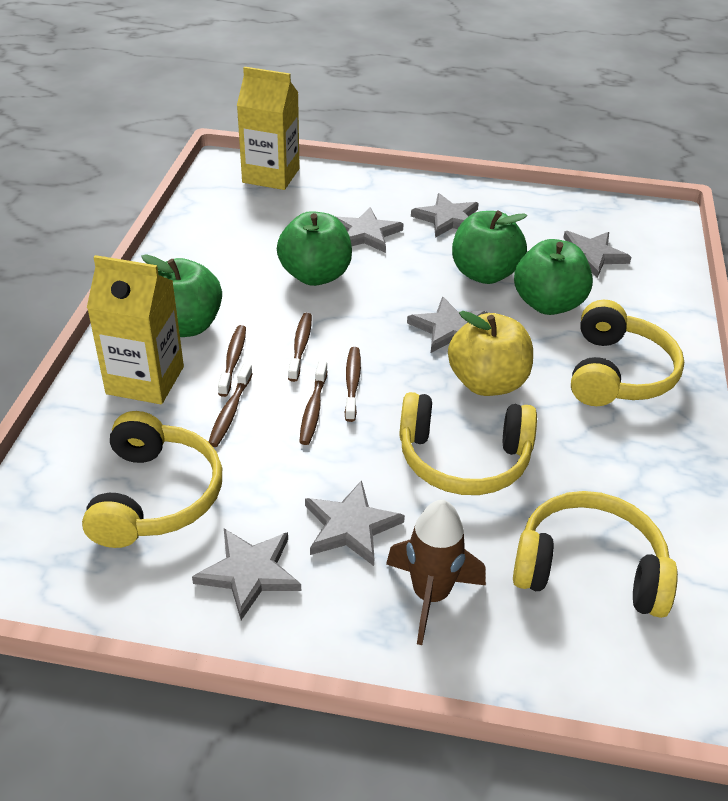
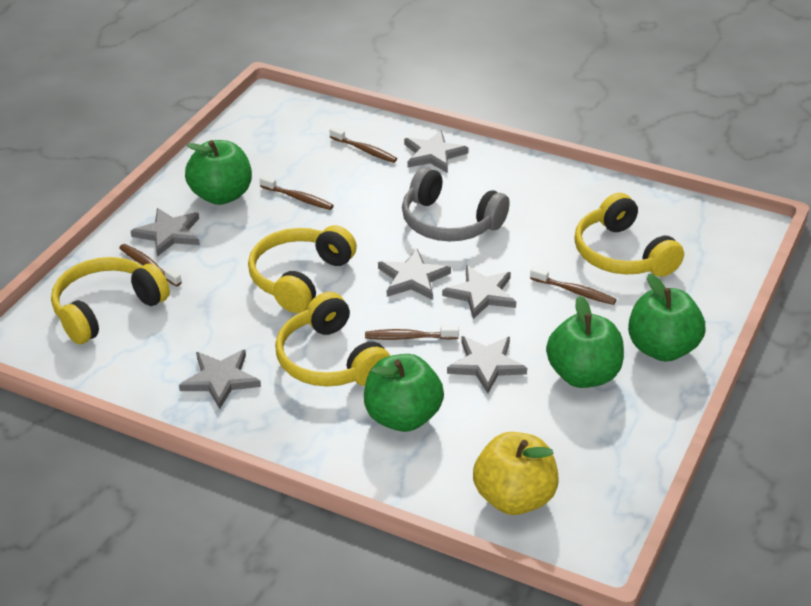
brown rocket: 1 -> 0
grey headphones: 0 -> 1
yellow carton: 2 -> 0

